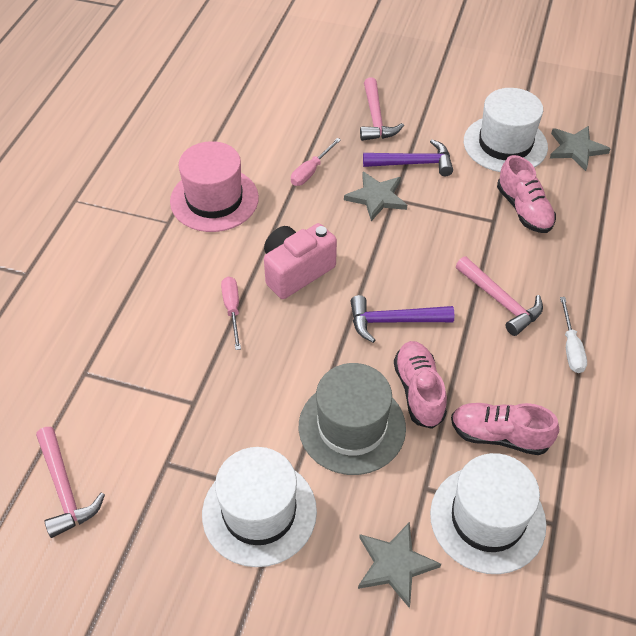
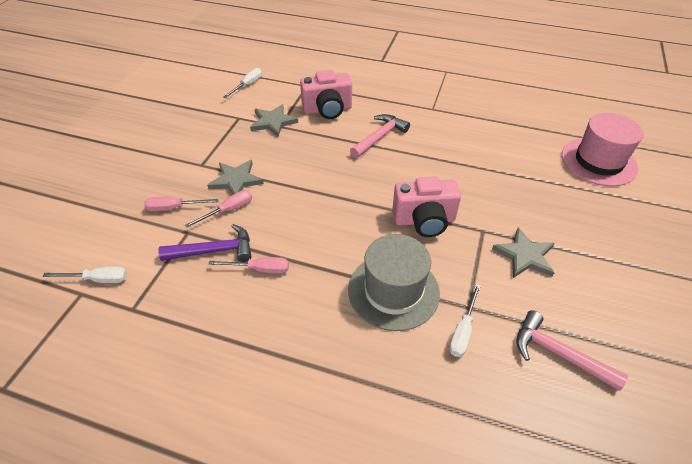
pink camera: 1 -> 2
pink hammer: 3 -> 2
pink screwdriver: 2 -> 3
pink shoe: 3 -> 0
purple hammer: 2 -> 1
white hat: 3 -> 0
white screwdriver: 1 -> 3

